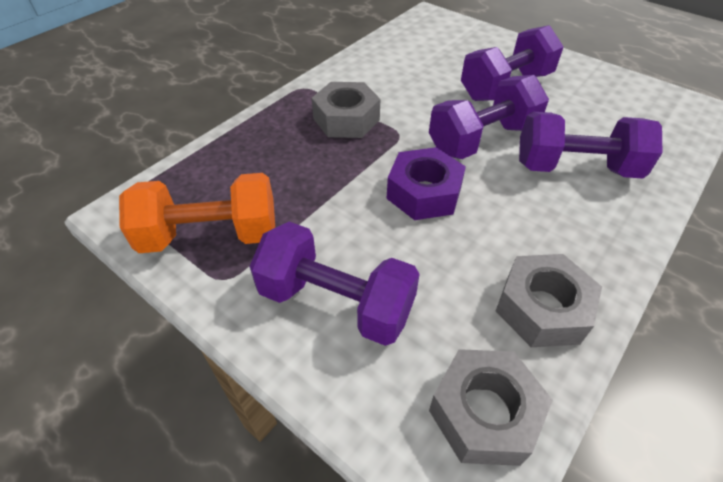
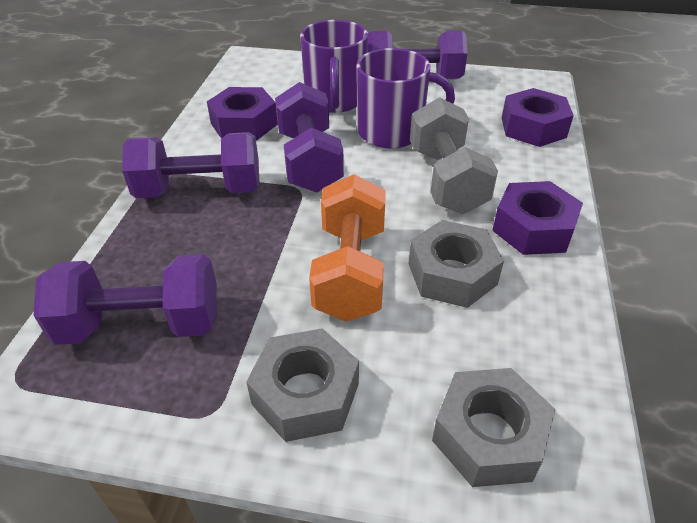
grey dumbbell: 0 -> 1
purple mug: 0 -> 2
purple nut: 1 -> 3

